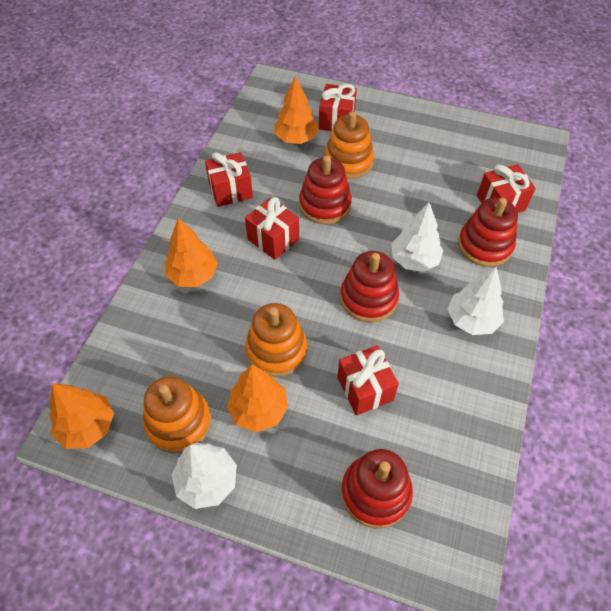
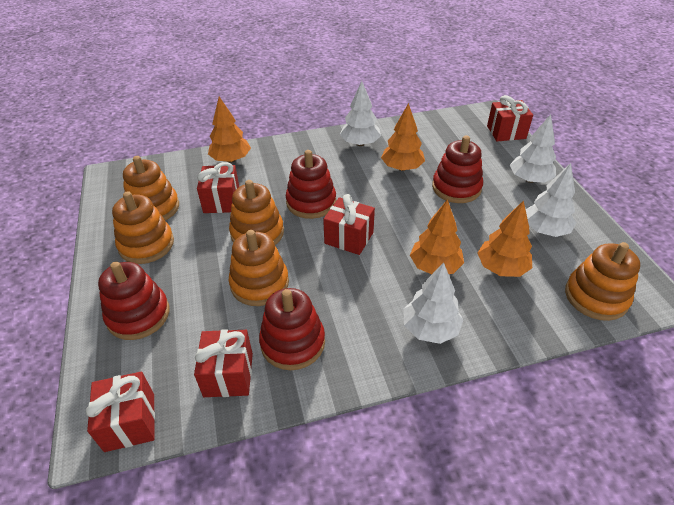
orange stacking toy: 3 -> 5
white tree: 3 -> 4

